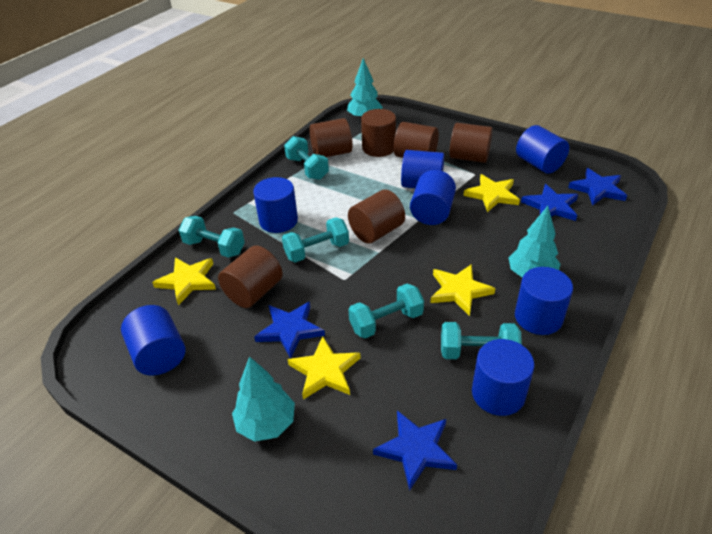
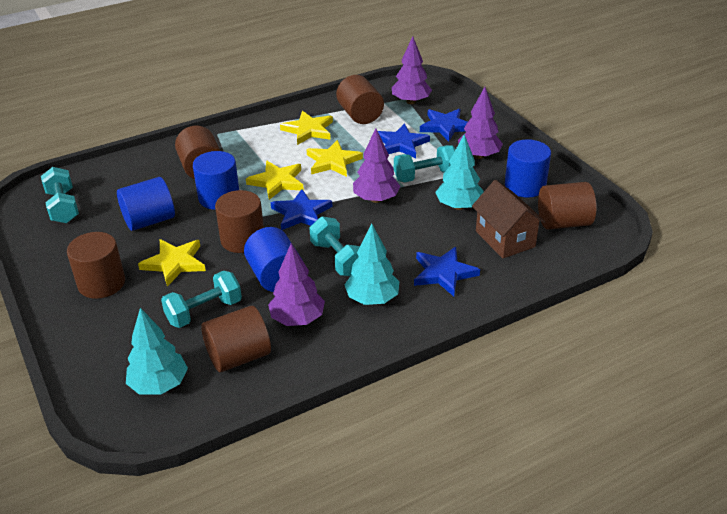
blue cylinder: 7 -> 4
brown house: 0 -> 1
purple tree: 0 -> 4
turquoise dumbbell: 5 -> 4

